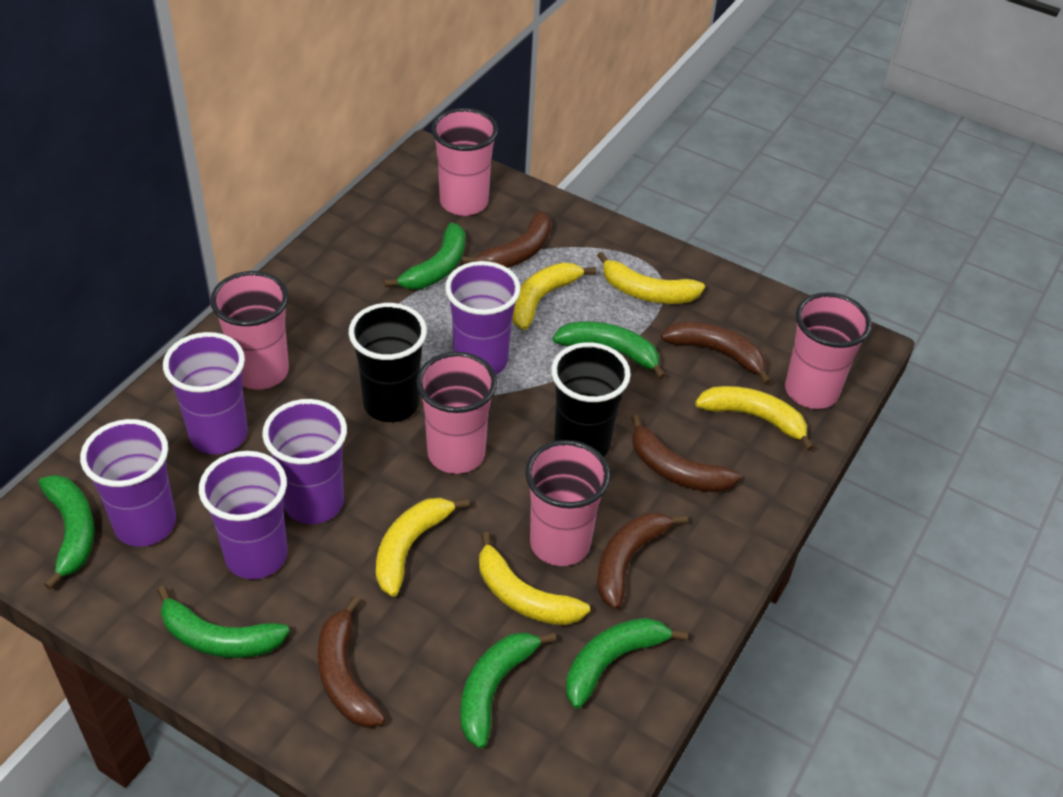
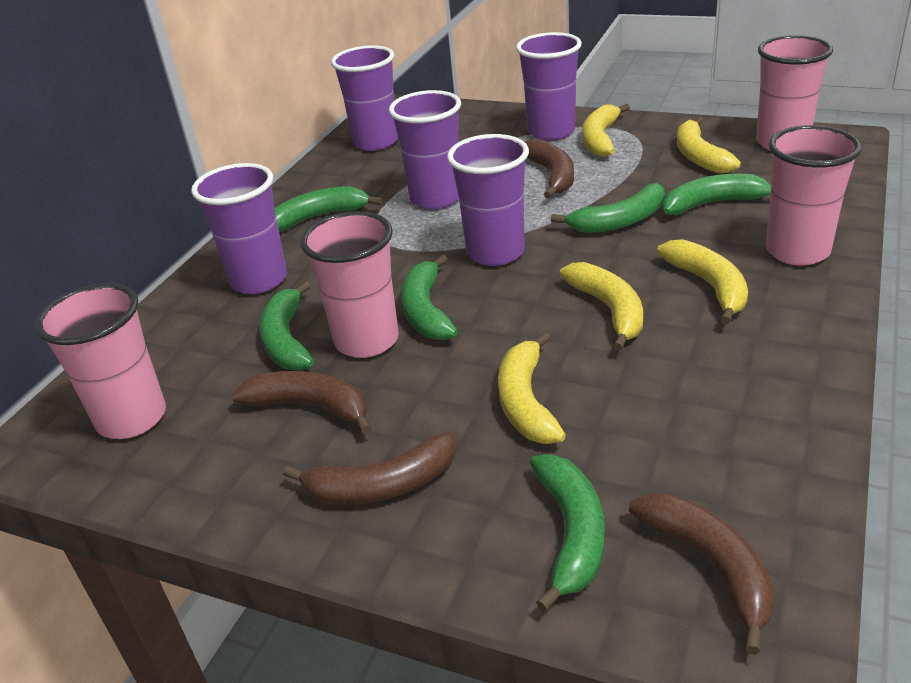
black cup: 2 -> 0
brown banana: 5 -> 4
pink cup: 5 -> 4

